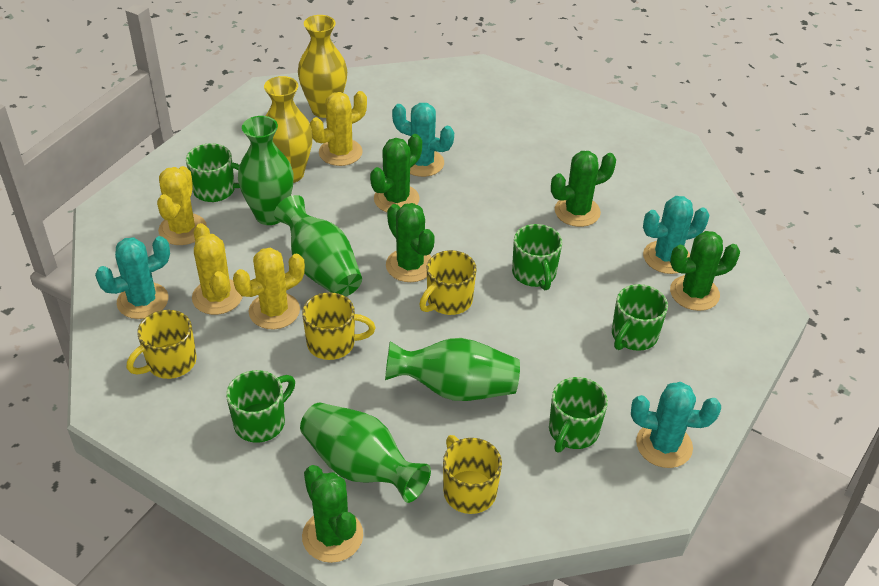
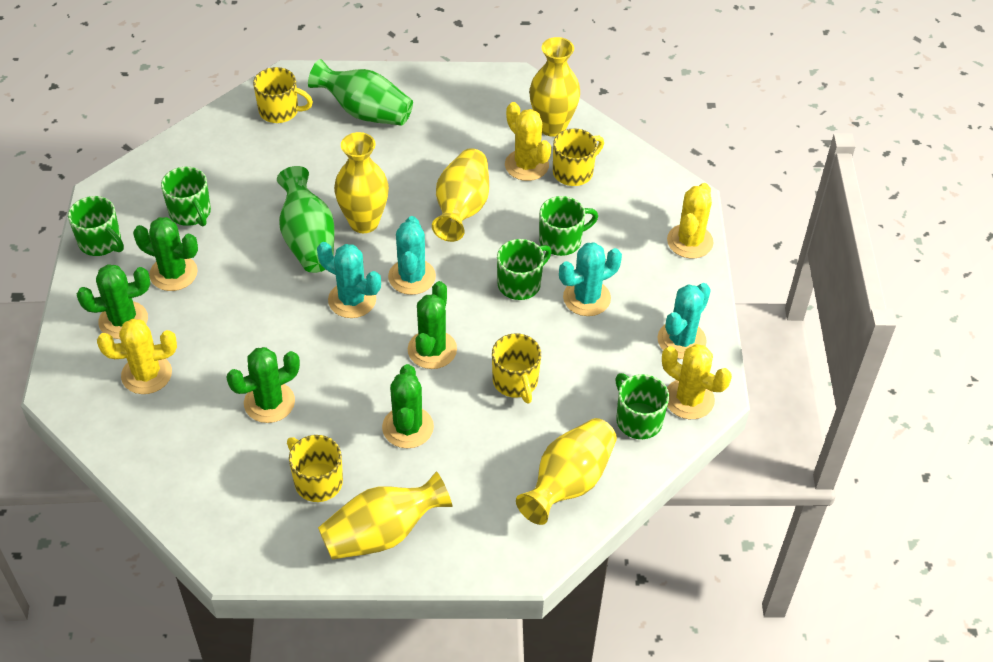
green vase: 4 -> 2
yellow vase: 2 -> 5

